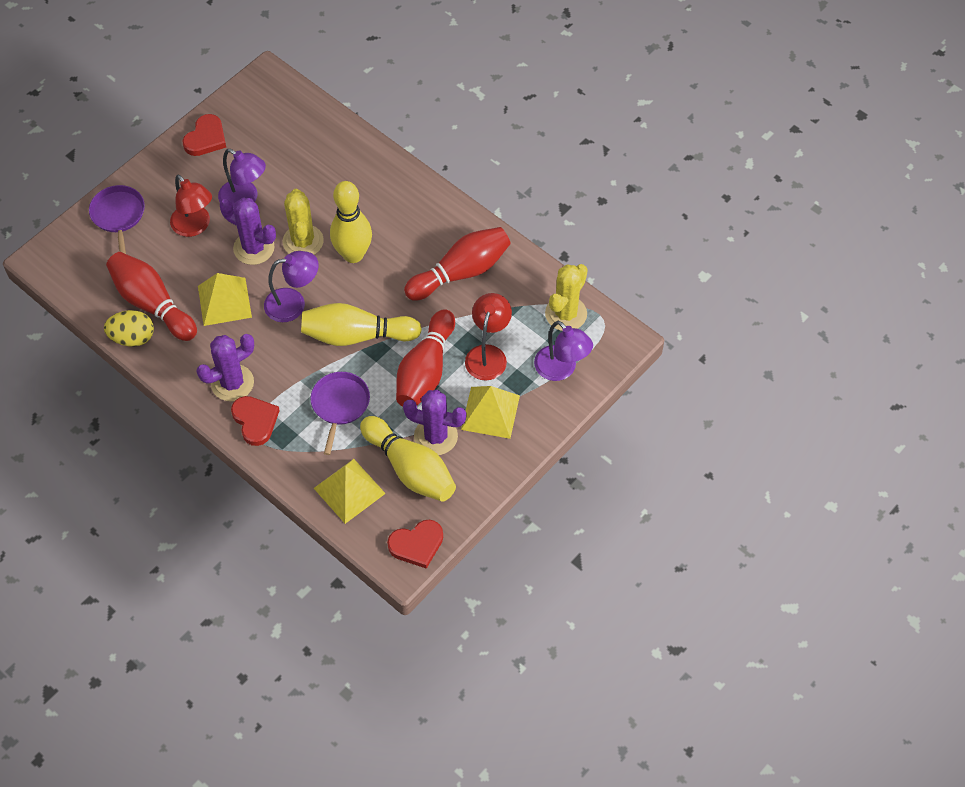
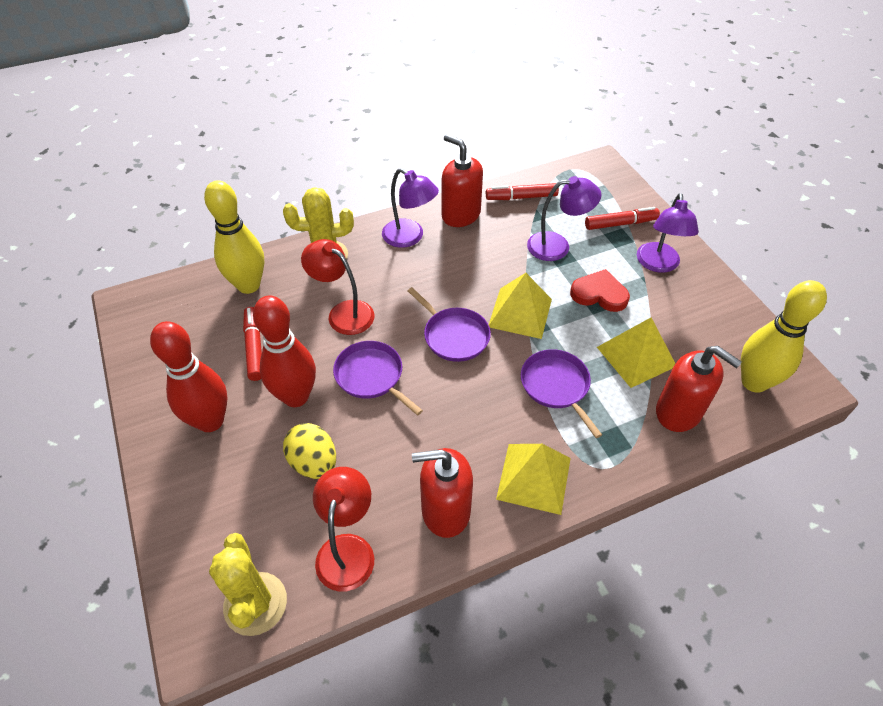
purple cactus: 3 -> 0
purple pan: 2 -> 3
red bowling pin: 3 -> 2
red heart: 3 -> 1
red marker: 0 -> 3
red soap dispenser: 0 -> 3
yellow bowling pin: 3 -> 2

